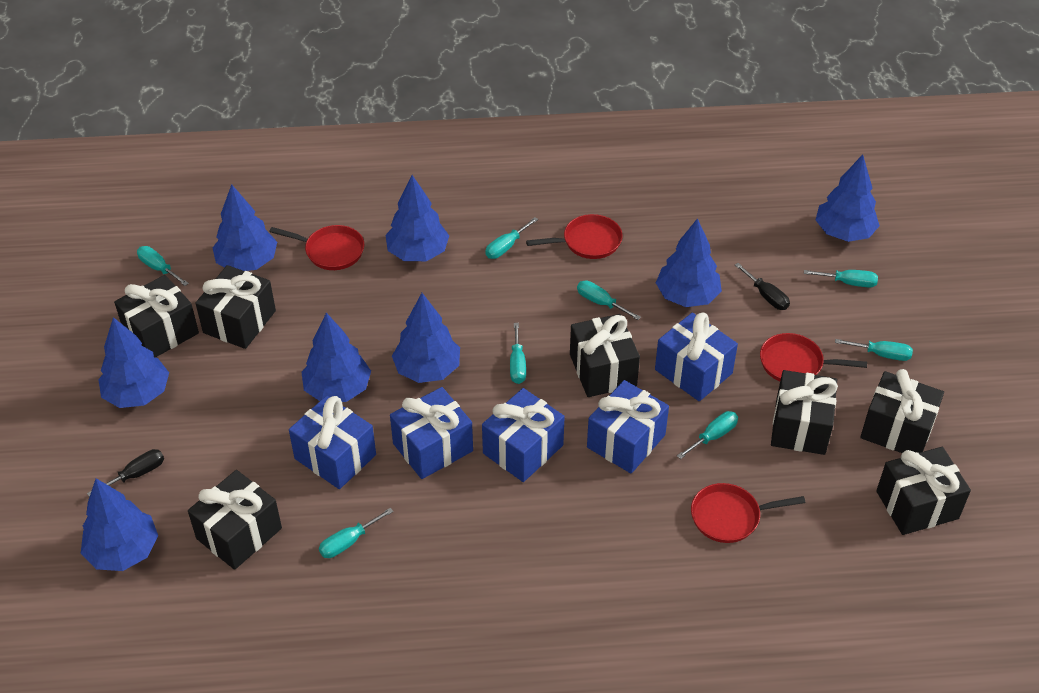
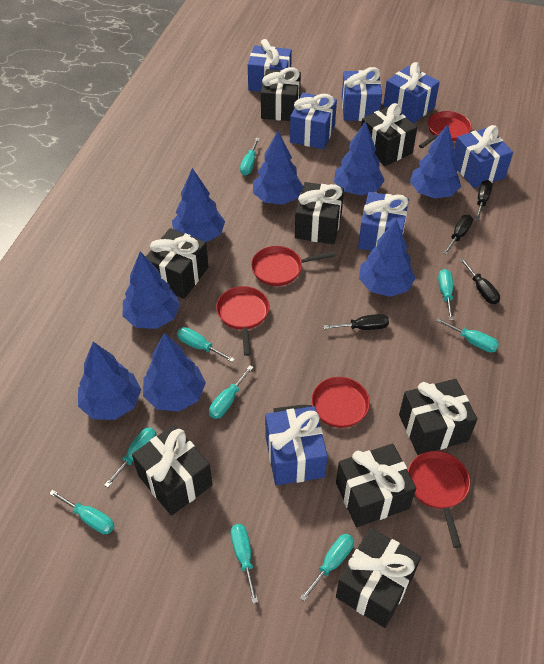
black gift: 7 -> 8
black screwdriver: 2 -> 4
blue gift: 5 -> 7
red pan: 4 -> 5
turquoise screwdriver: 8 -> 9

